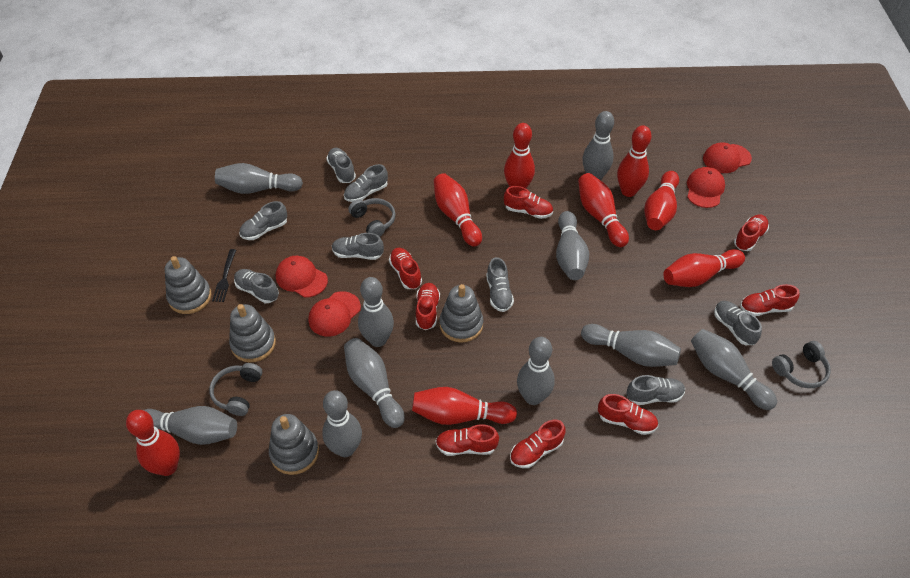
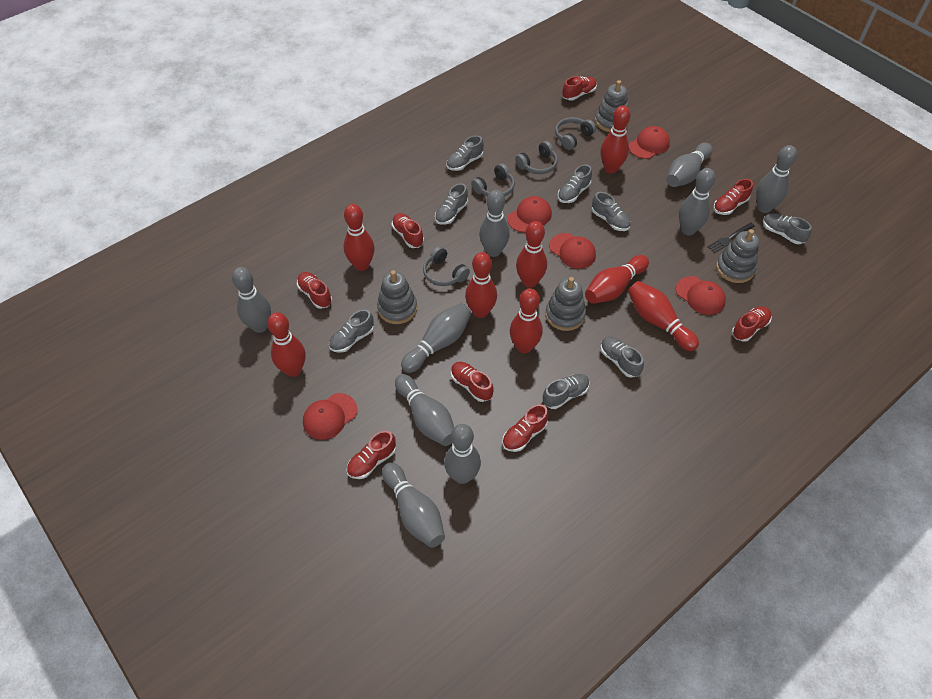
grey bowling pin: 10 -> 9
grey headphones: 3 -> 4
red cap: 4 -> 5

